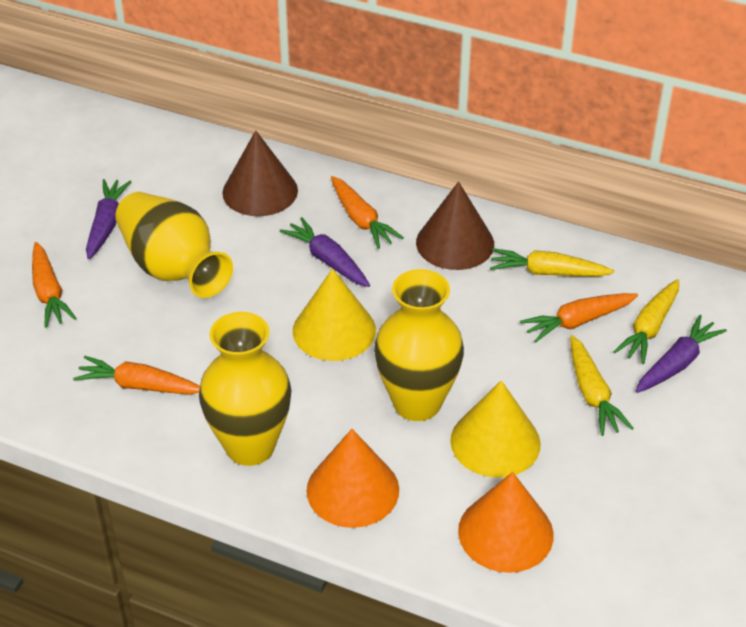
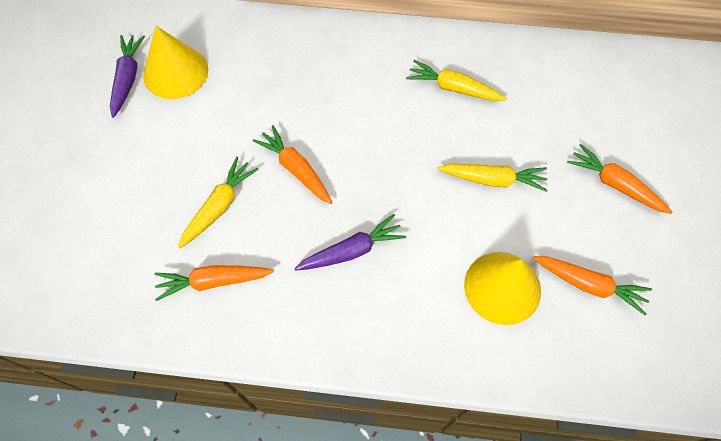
brown cone: 2 -> 0
orange cone: 2 -> 0
purple carrot: 3 -> 2
yellow vase: 3 -> 0

